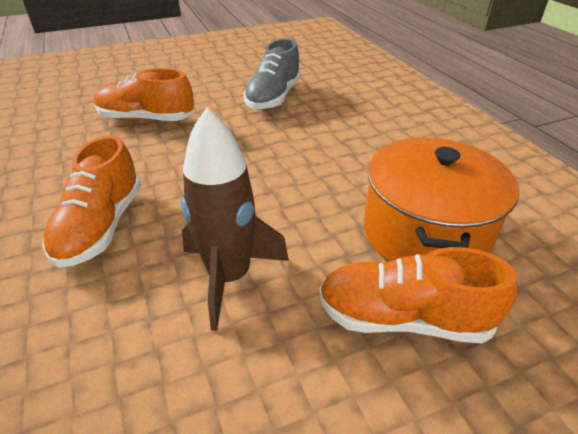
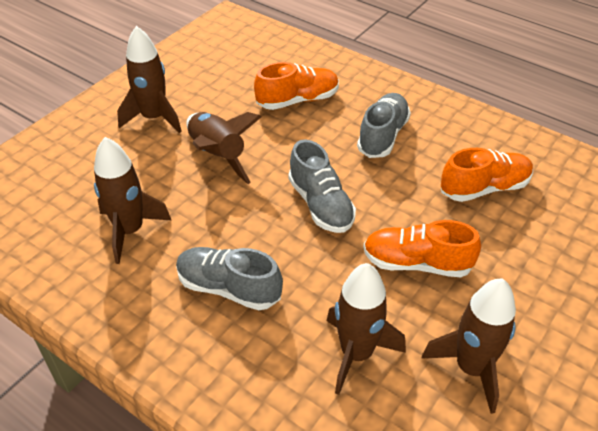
brown rocket: 1 -> 5
grey shoe: 1 -> 3
orange pot: 1 -> 0

